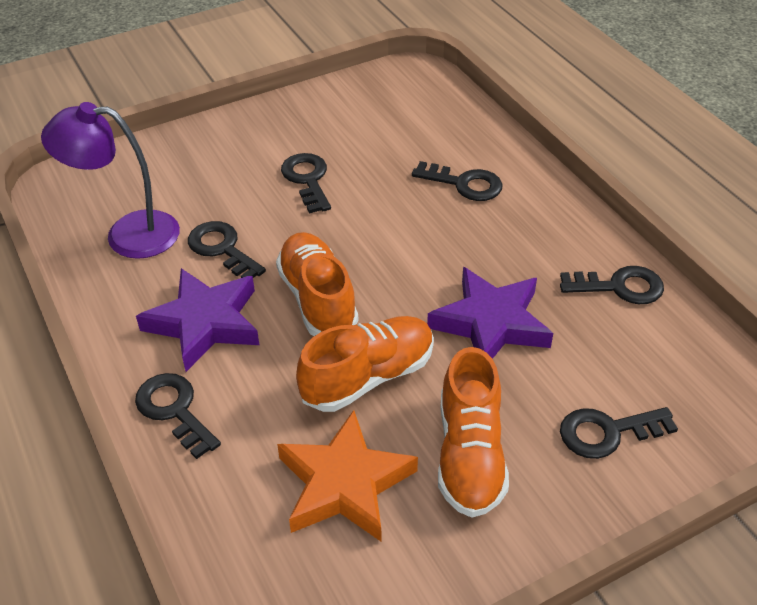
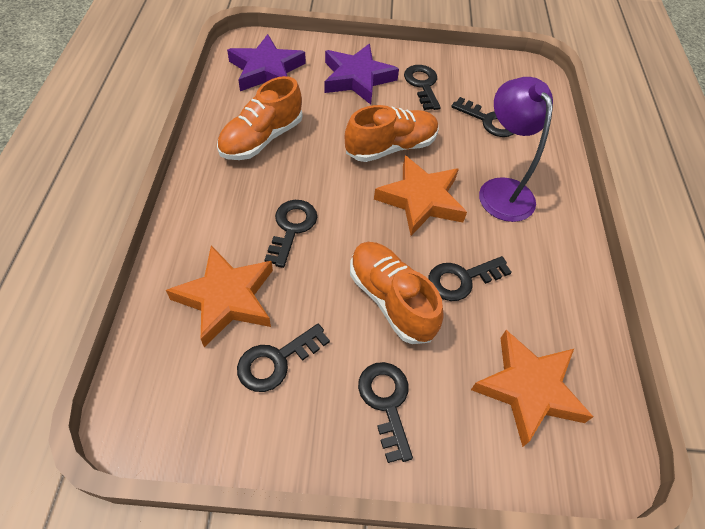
orange star: 1 -> 3

